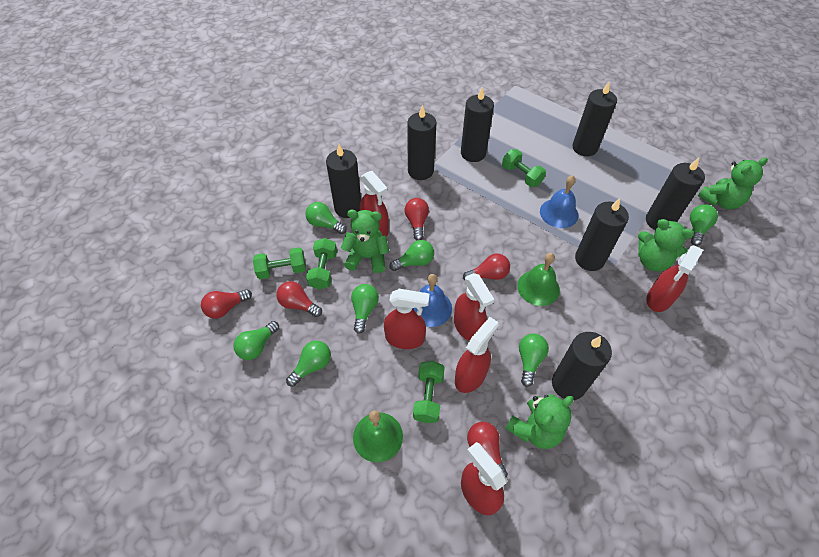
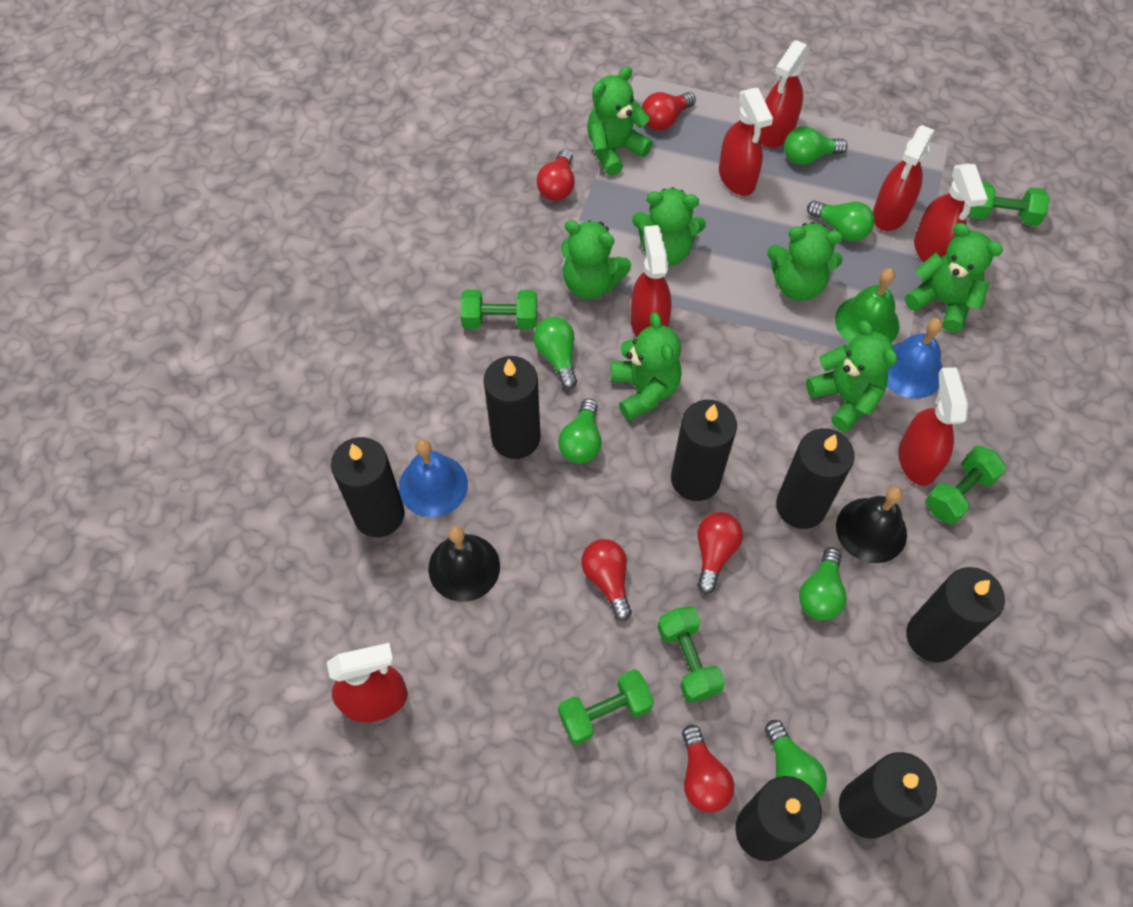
black bell: 0 -> 2
green bell: 2 -> 1
green dumbbell: 4 -> 5
green light bulb: 7 -> 6
green teddy bear: 4 -> 7
red spray bottle: 6 -> 7

